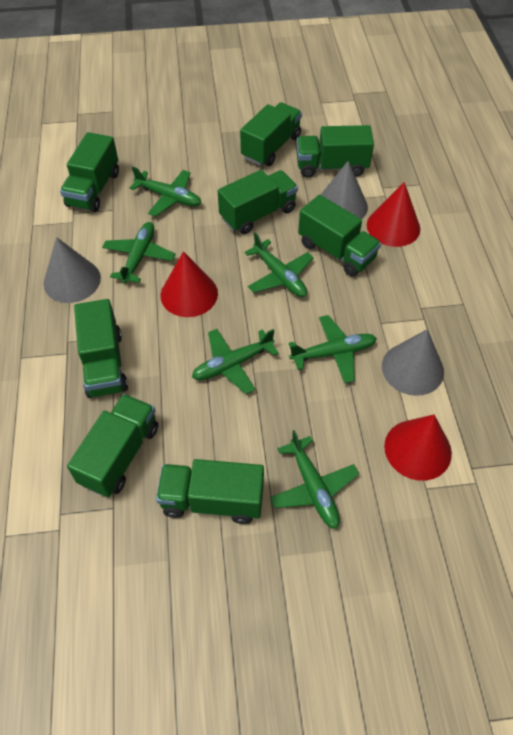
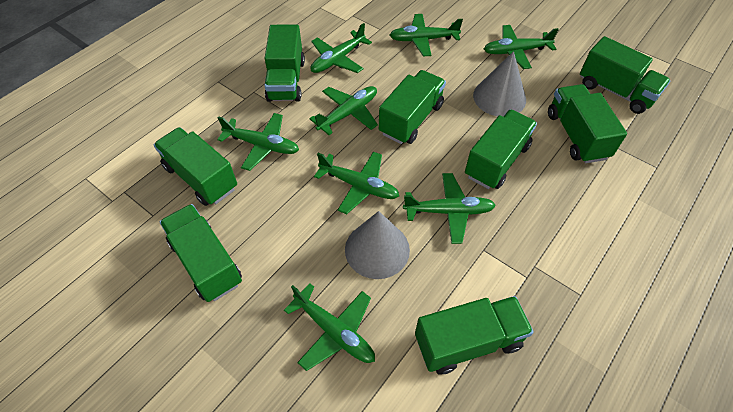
green plane: 6 -> 8
grey cone: 3 -> 2
red cone: 3 -> 0

